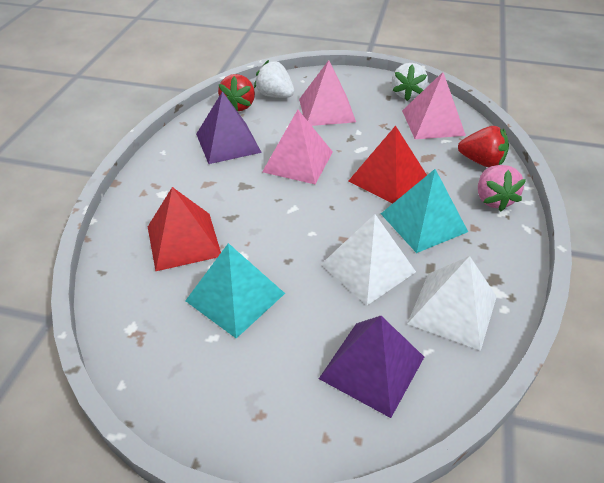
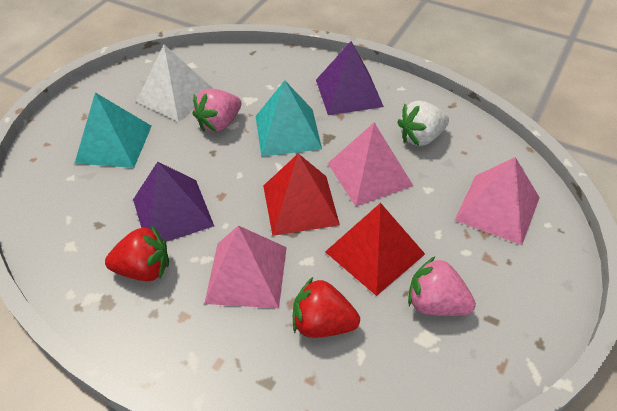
pink strawberry: 1 -> 2
white pyramid: 2 -> 1
white strawberry: 2 -> 1

